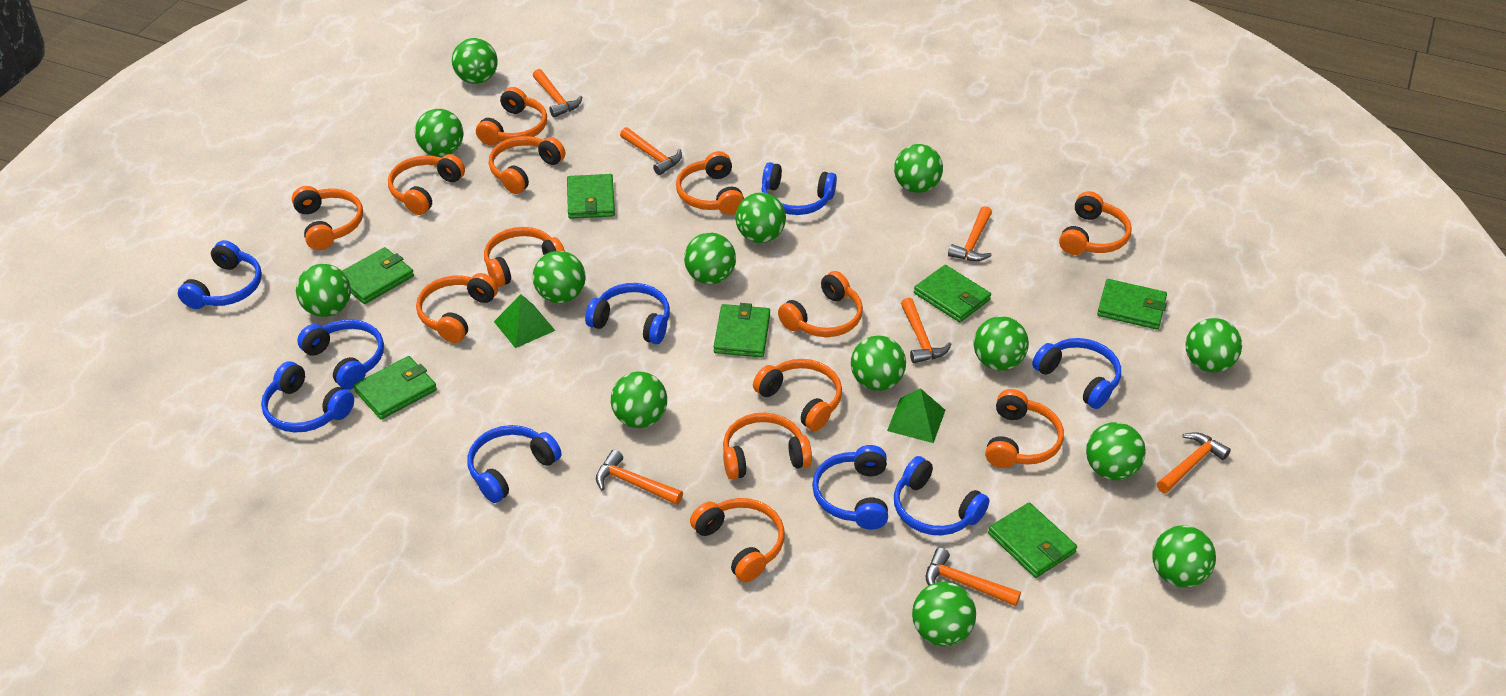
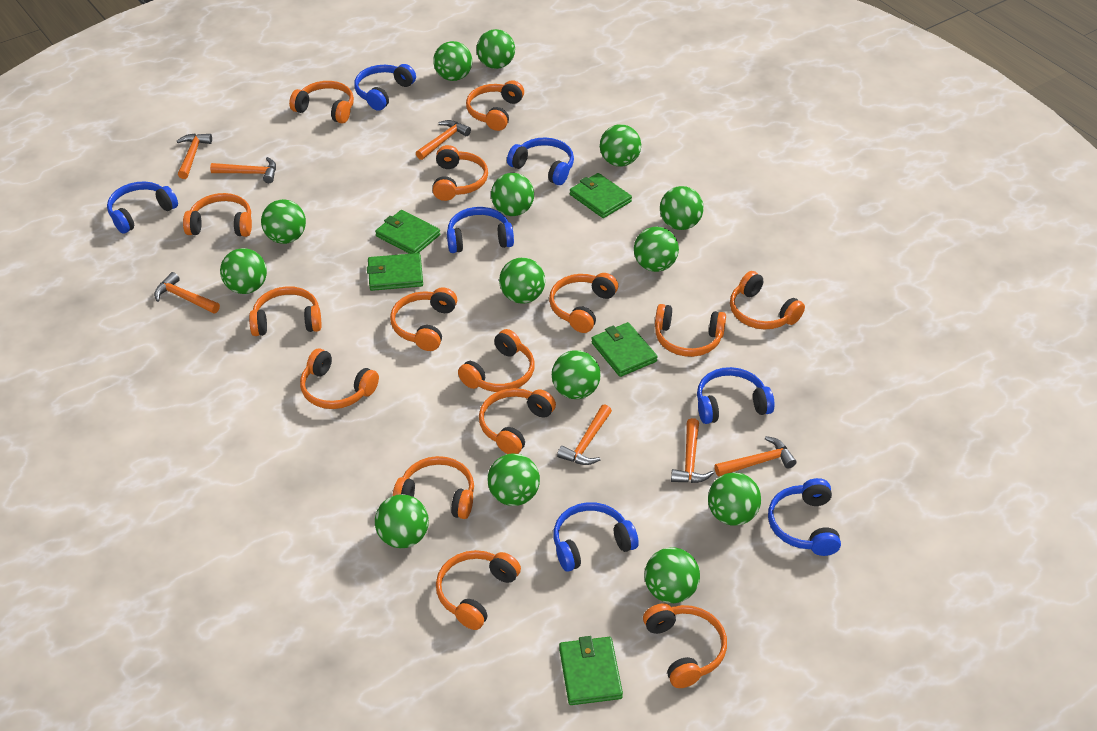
blue headphones: 9 -> 7
green pyramid: 2 -> 0
green wallet: 7 -> 5
orange headphones: 13 -> 15

